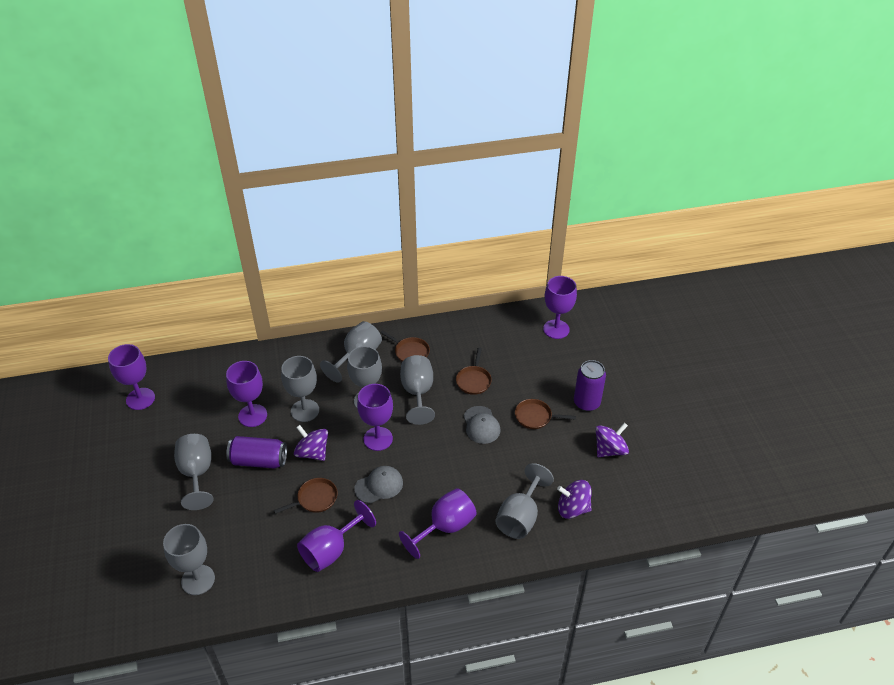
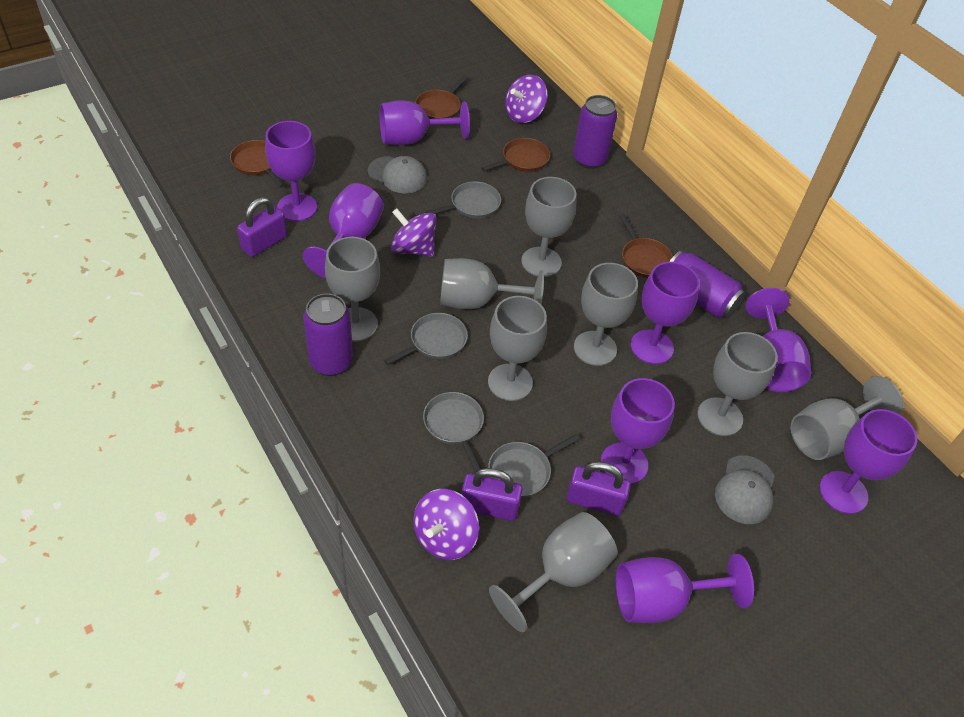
grey goblet: 7 -> 8
grey pan: 0 -> 4
purple can: 2 -> 3
purple goblet: 6 -> 8
purple padlock: 0 -> 3

